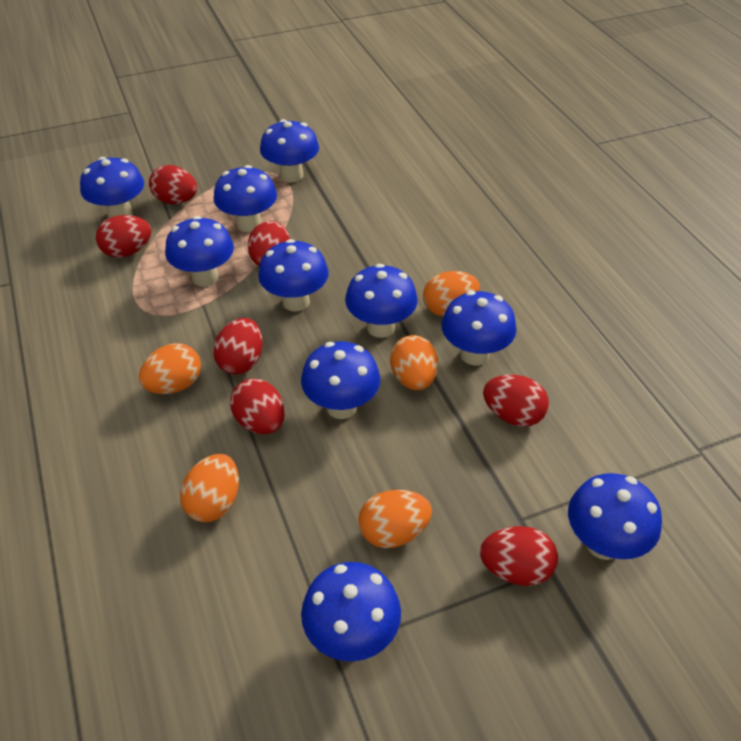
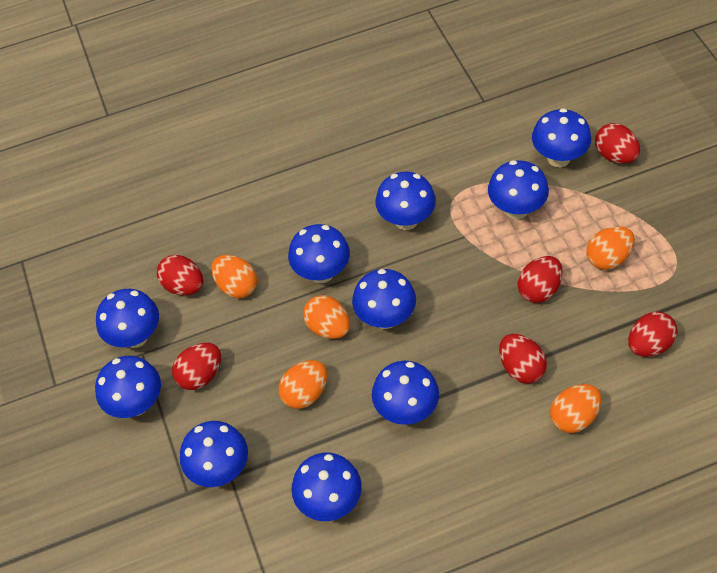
red egg: 7 -> 6

